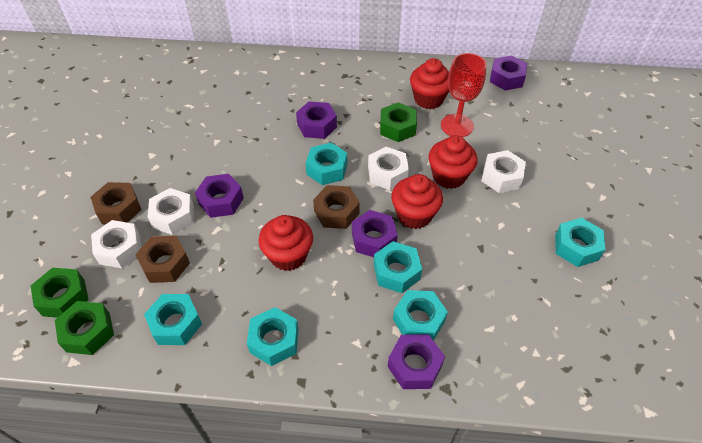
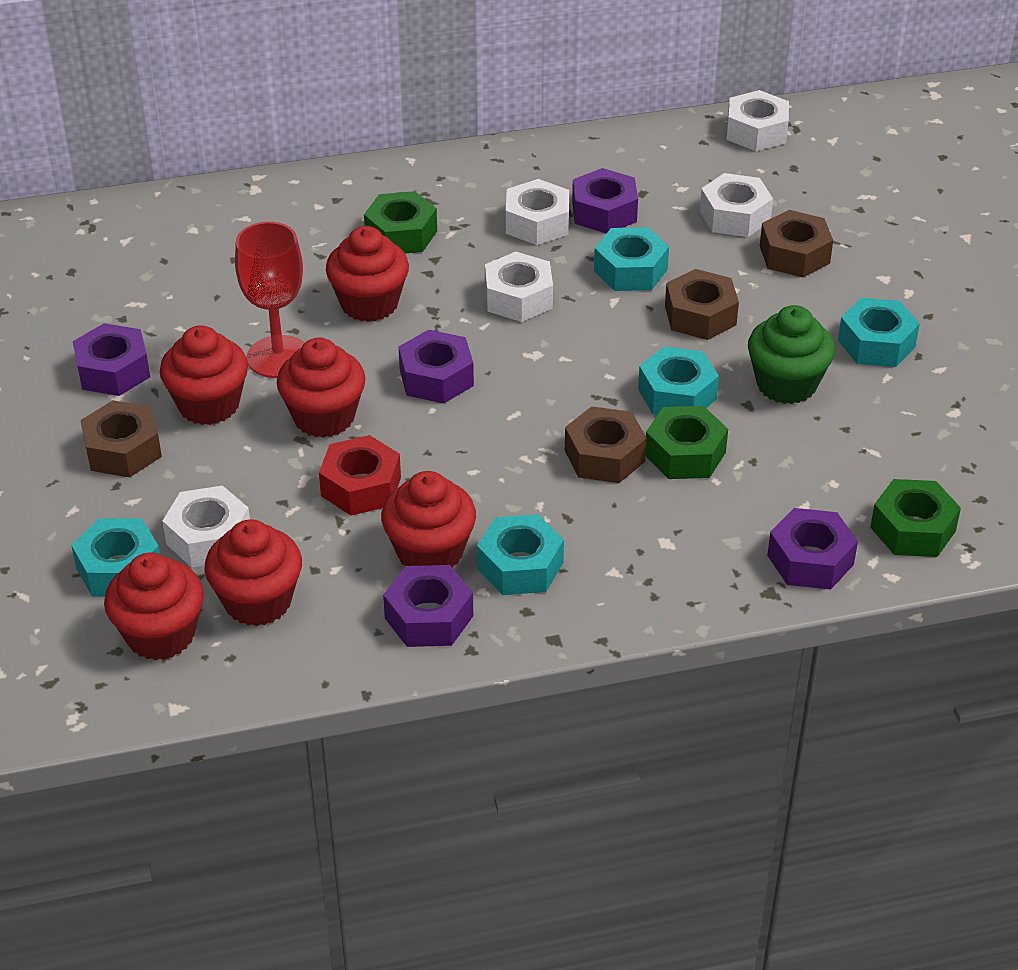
brown nut: 3 -> 4
green cupcake: 0 -> 1
red cupcake: 4 -> 6
red nut: 0 -> 1
turquoise nut: 6 -> 5
white nut: 4 -> 5

